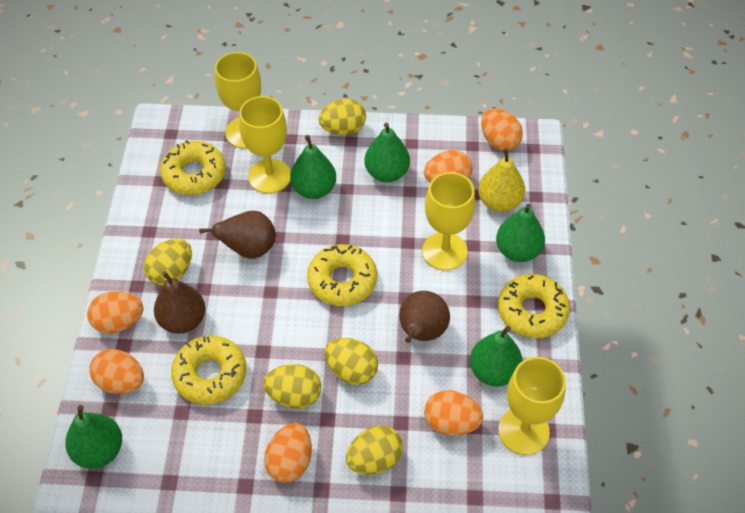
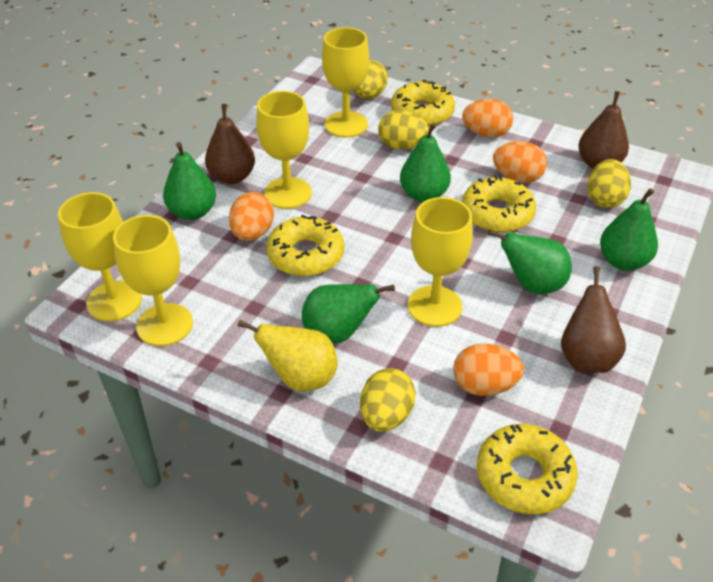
orange egg: 6 -> 4
yellow egg: 5 -> 4
yellow goblet: 4 -> 5

